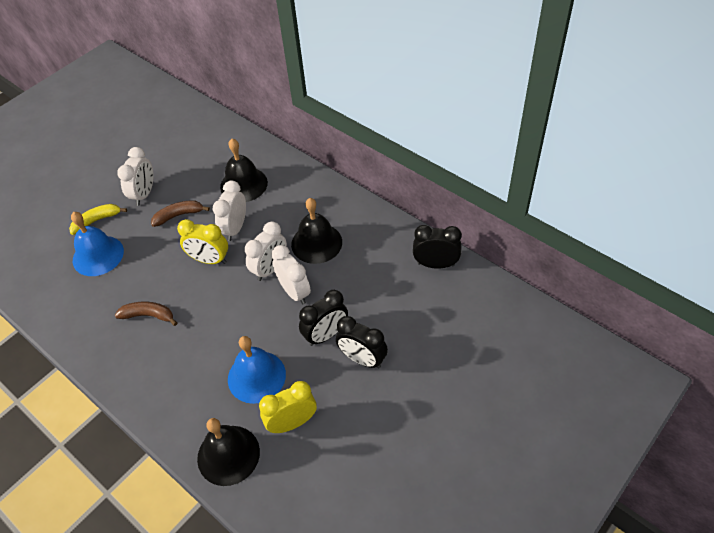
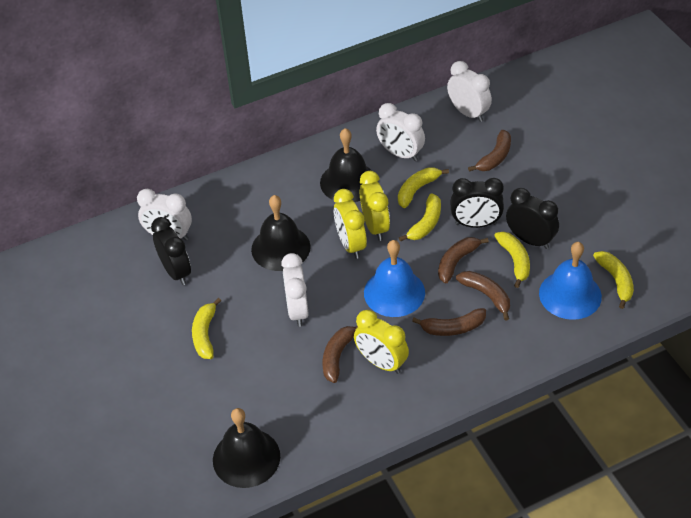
brown banana: 2 -> 5
yellow banana: 1 -> 5
yellow clock: 2 -> 3

